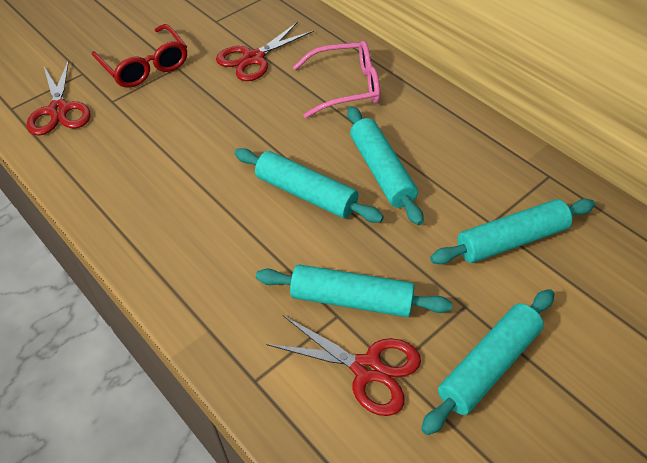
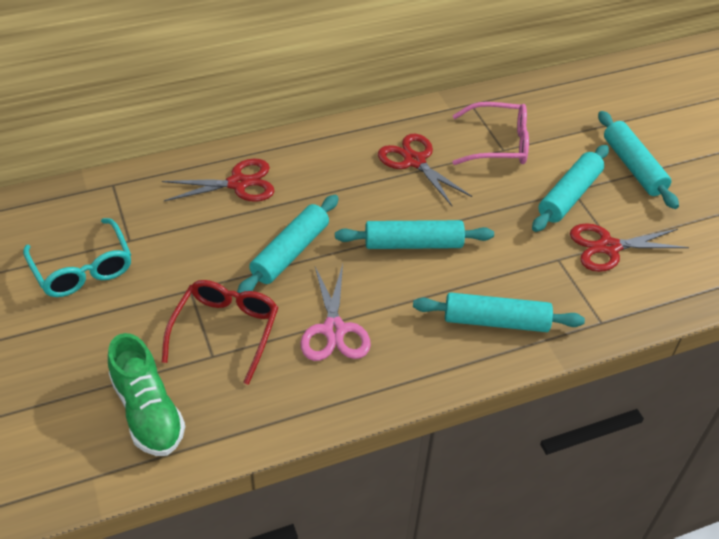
green shoe: 0 -> 1
pink scissors: 0 -> 1
turquoise glasses: 0 -> 1

